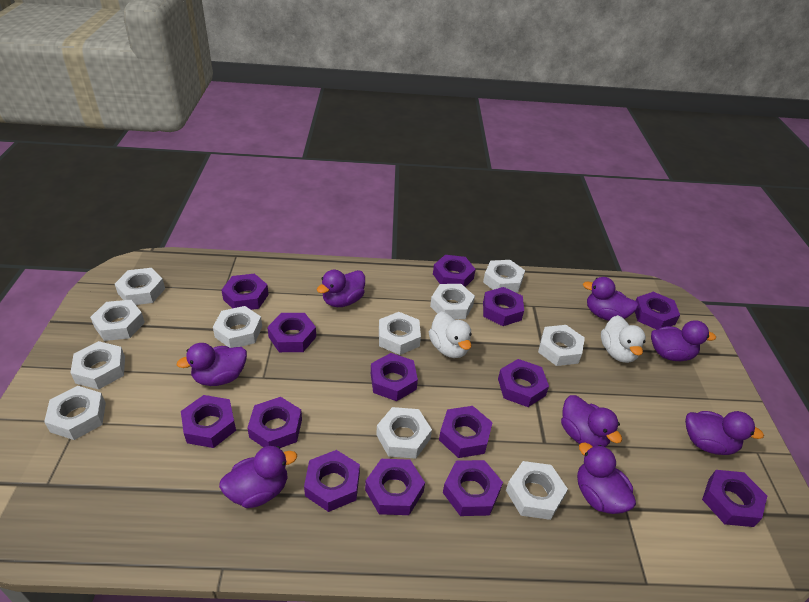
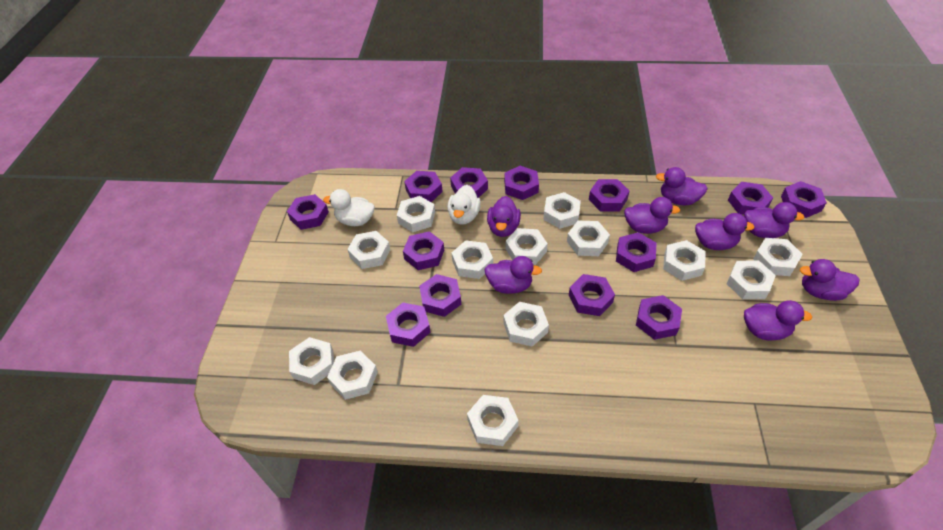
purple nut: 14 -> 13
white nut: 11 -> 13

